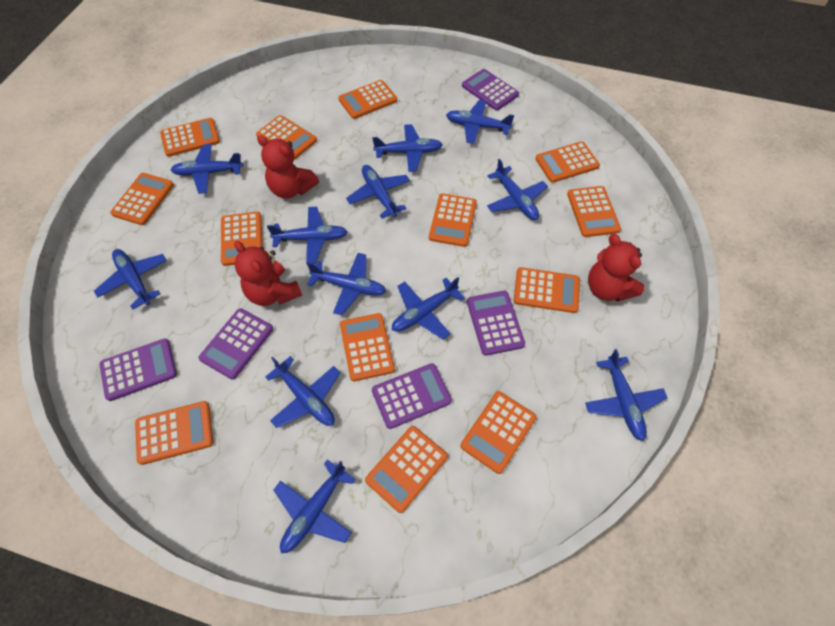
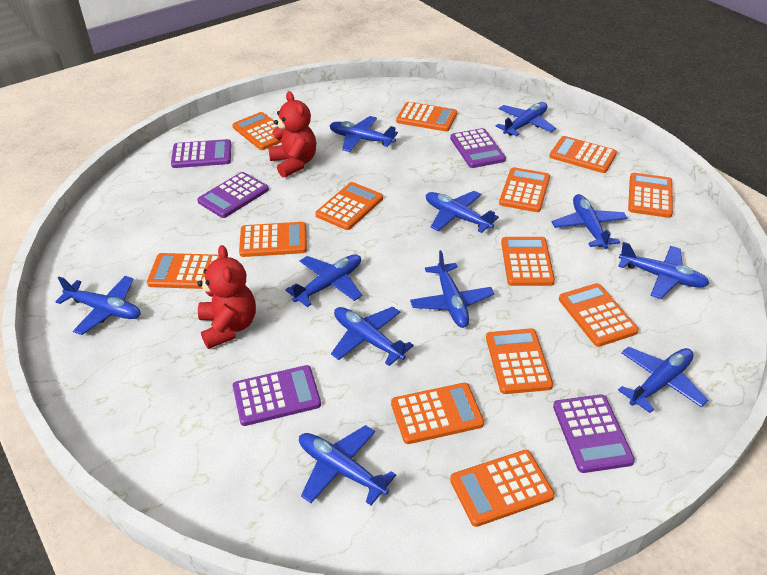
blue plane: 12 -> 11
red teddy bear: 3 -> 2

